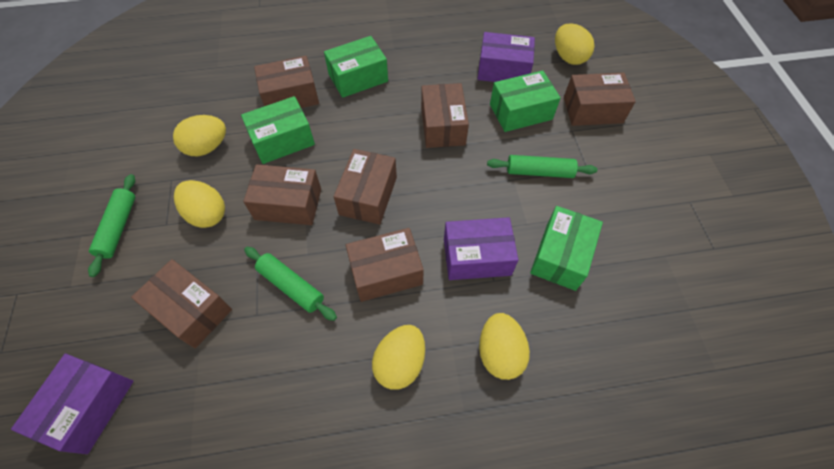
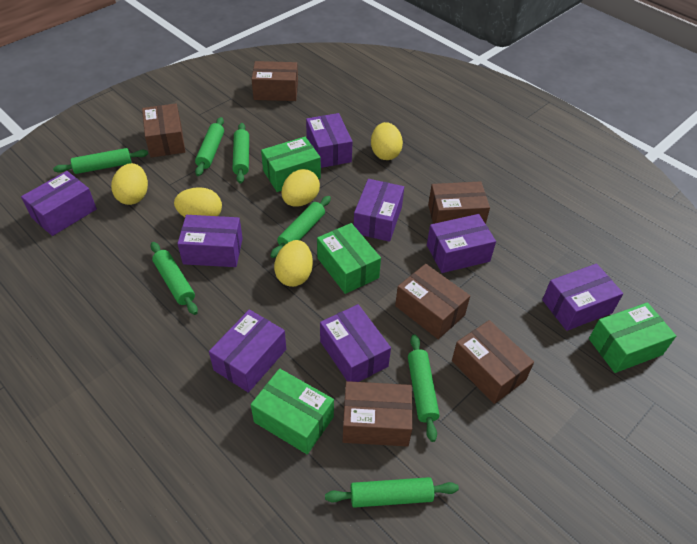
brown box: 7 -> 6
green rolling pin: 3 -> 7
purple box: 3 -> 8

